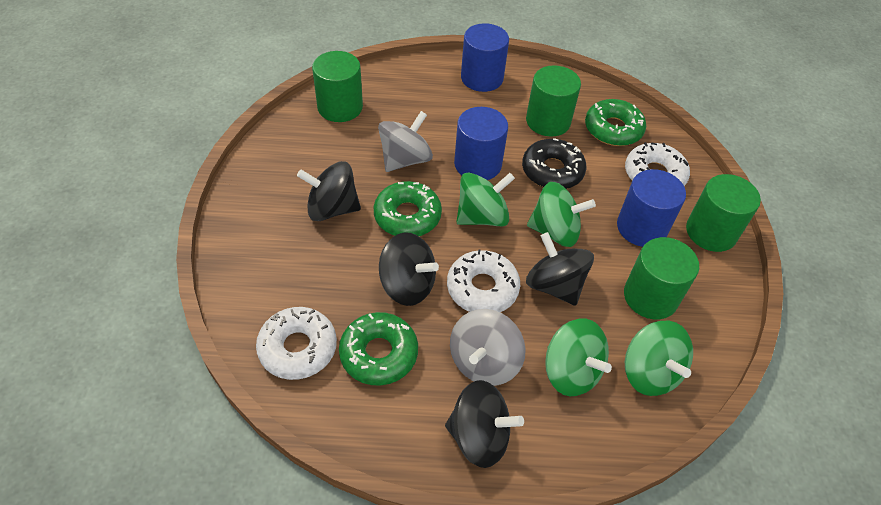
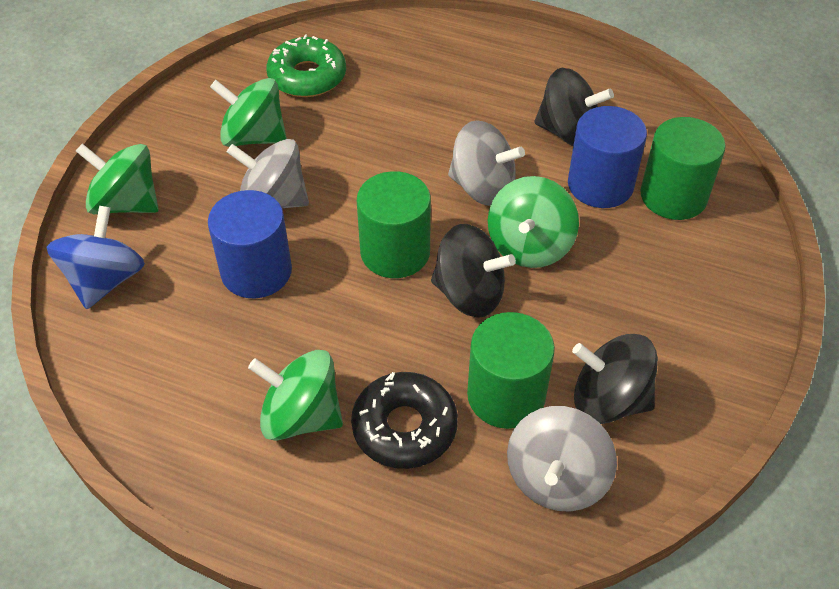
black spinning top: 4 -> 3
blue cylinder: 3 -> 2
blue spinning top: 0 -> 1
green cylinder: 4 -> 3
green donut: 3 -> 1
grey spinning top: 2 -> 3
white donut: 3 -> 0

